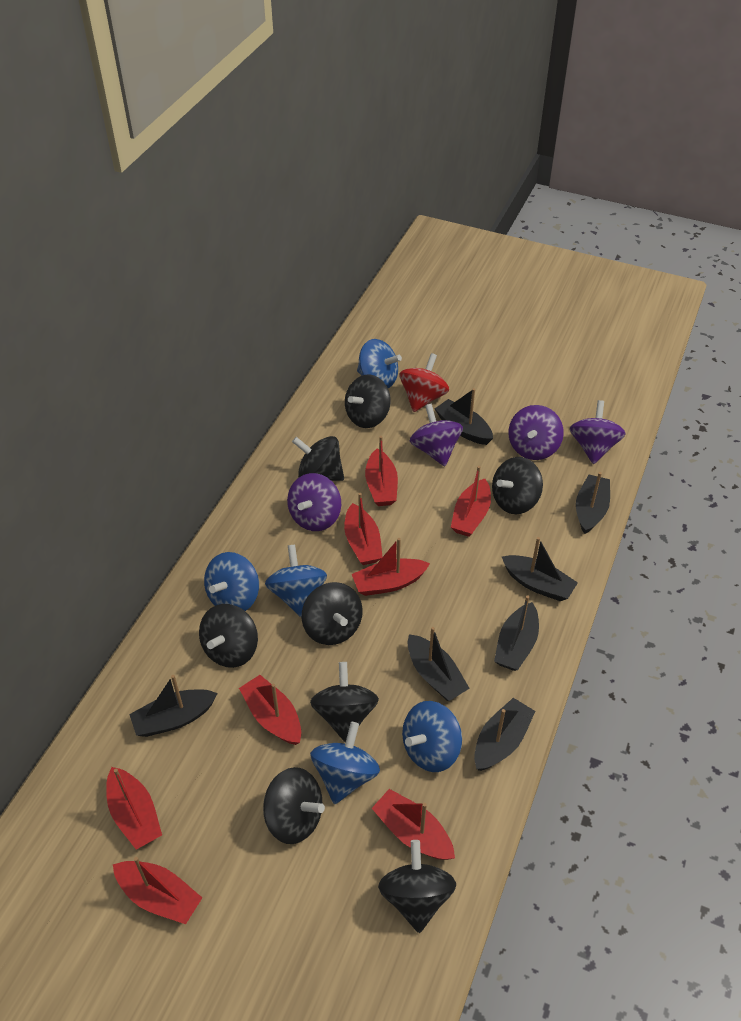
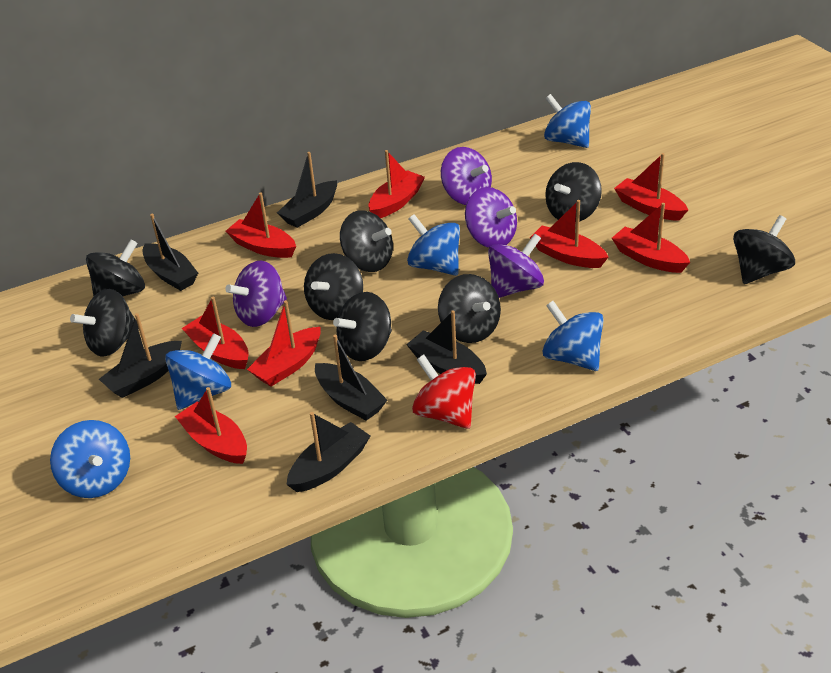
black boat: 7 -> 6

